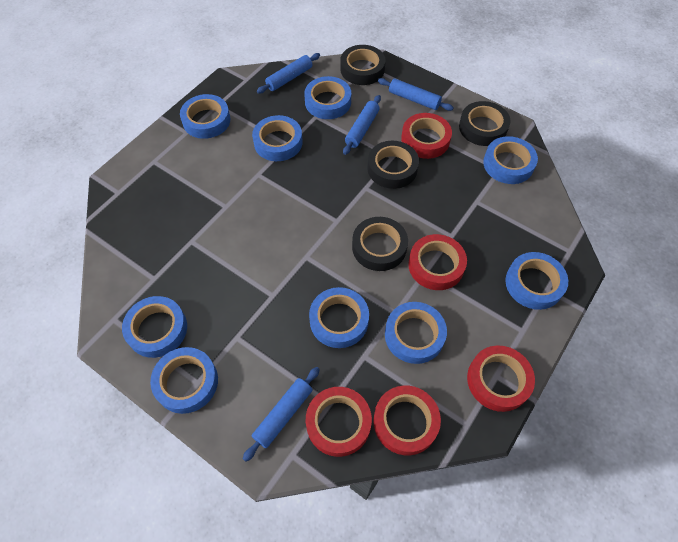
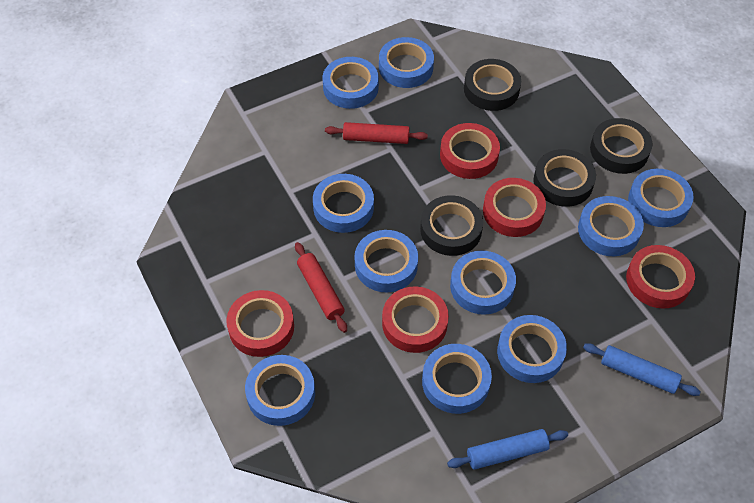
blue rolling pin: 4 -> 2
blue tape: 9 -> 10
red rolling pin: 0 -> 2

